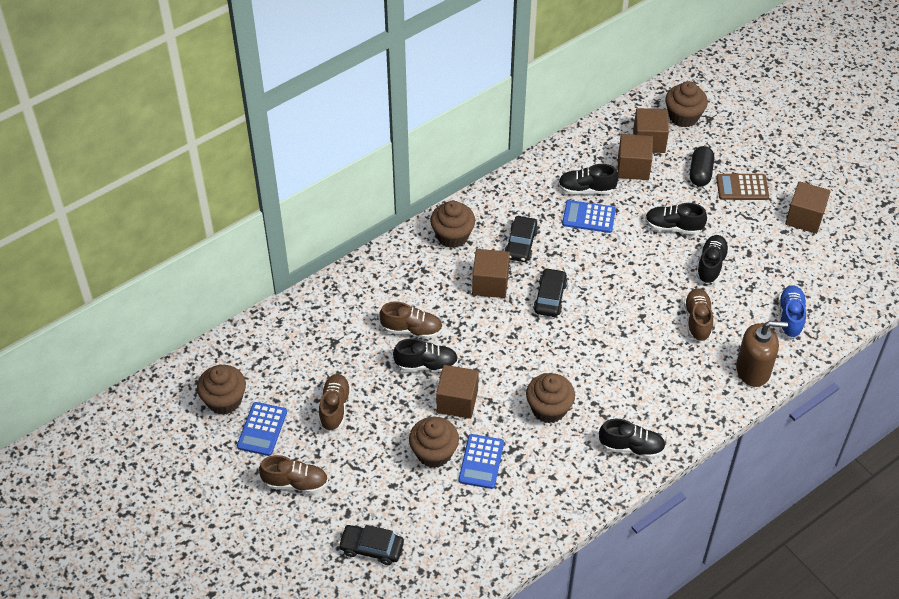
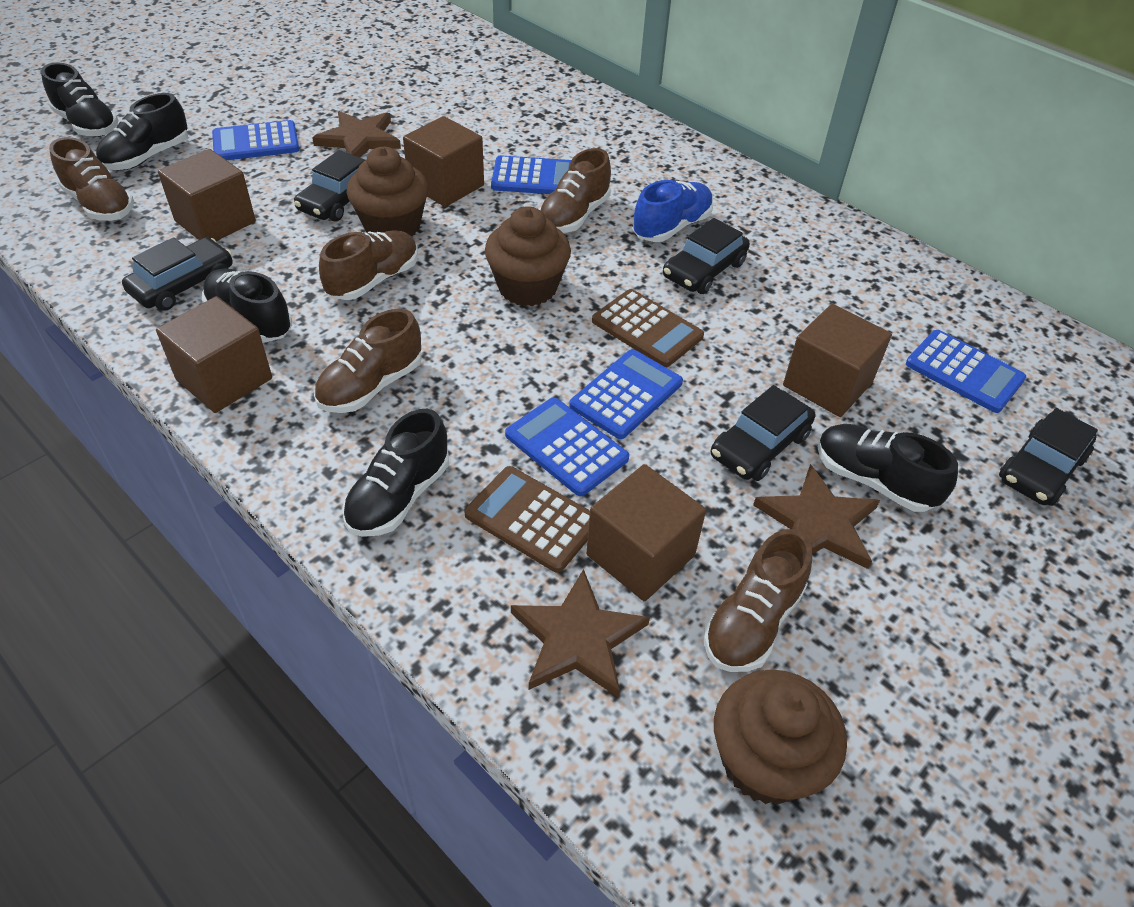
black capsule: 1 -> 0
black car: 3 -> 5
blue calculator: 3 -> 5
brown calculator: 1 -> 2
brown cupcake: 5 -> 3
brown shoe: 4 -> 5
brown soap dispenser: 1 -> 0
brown star: 0 -> 3

